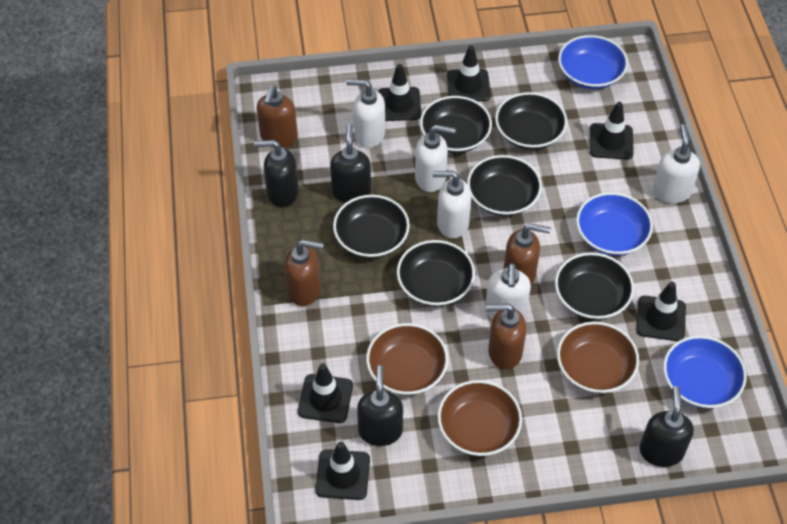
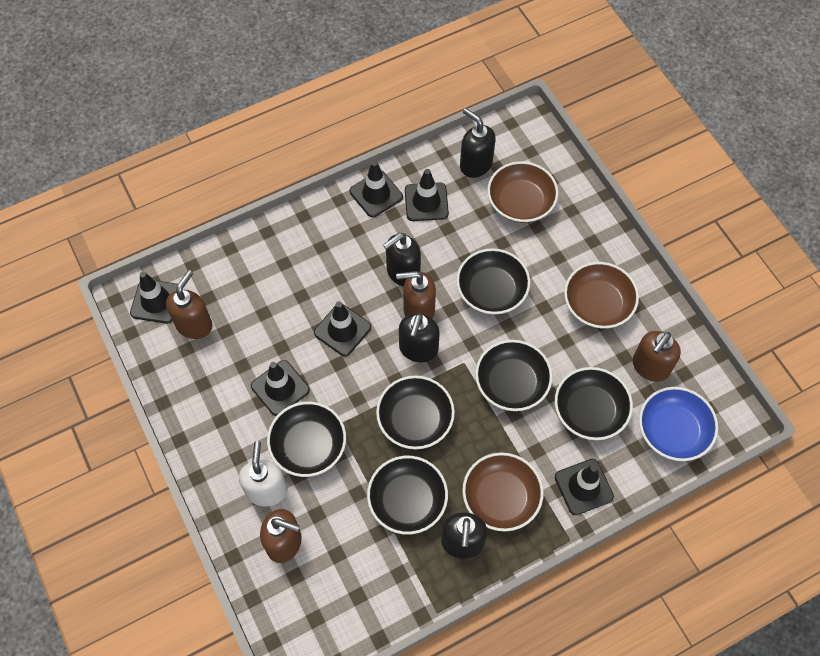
blue bowl: 3 -> 1
white soap dispenser: 5 -> 1

